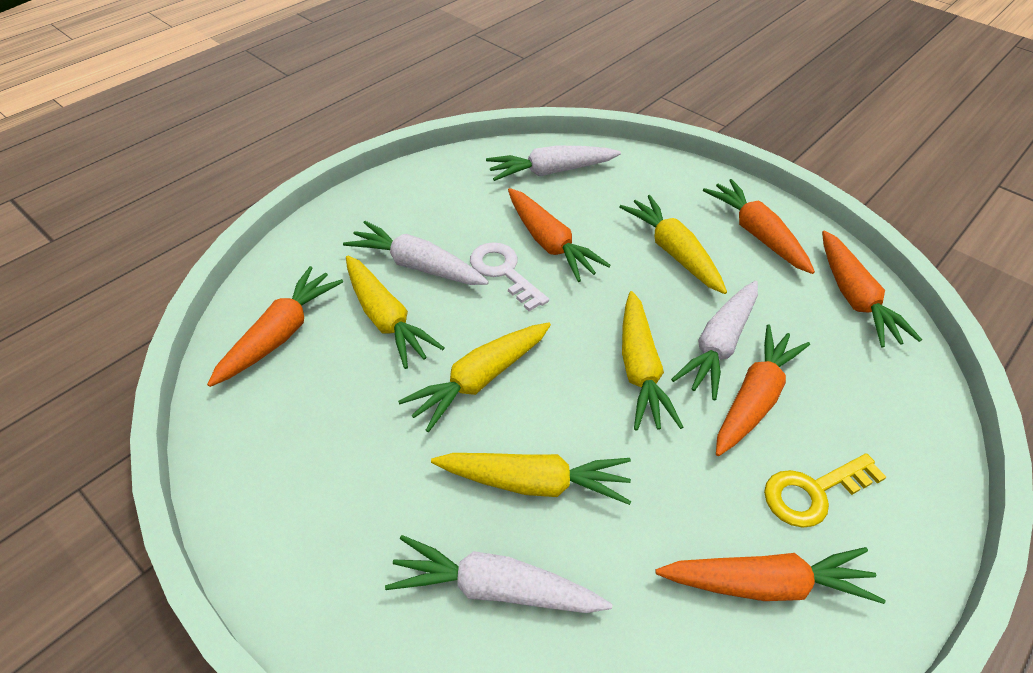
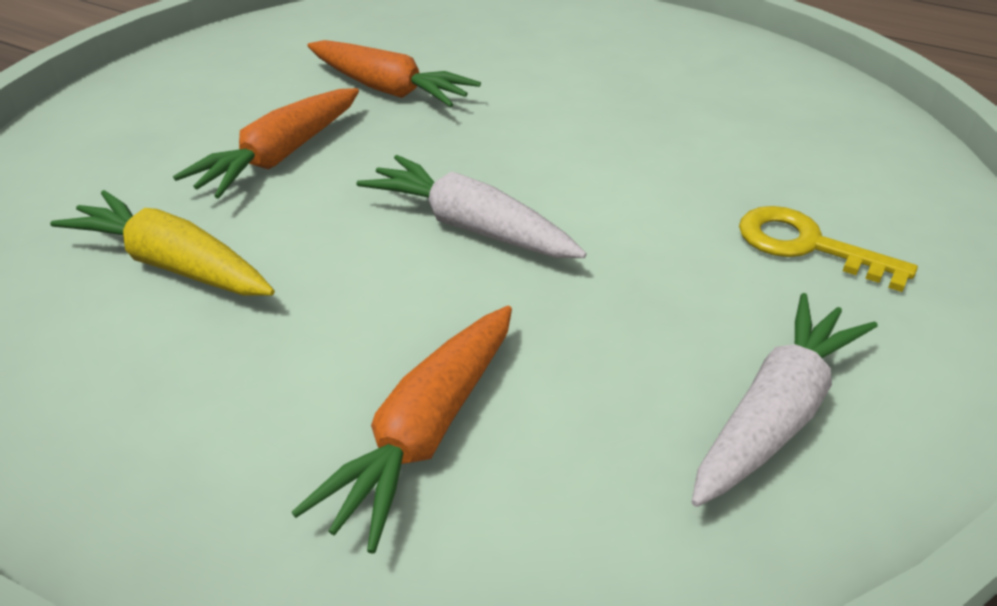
orange carrot: 6 -> 3
white carrot: 4 -> 2
white key: 1 -> 0
yellow carrot: 5 -> 1

